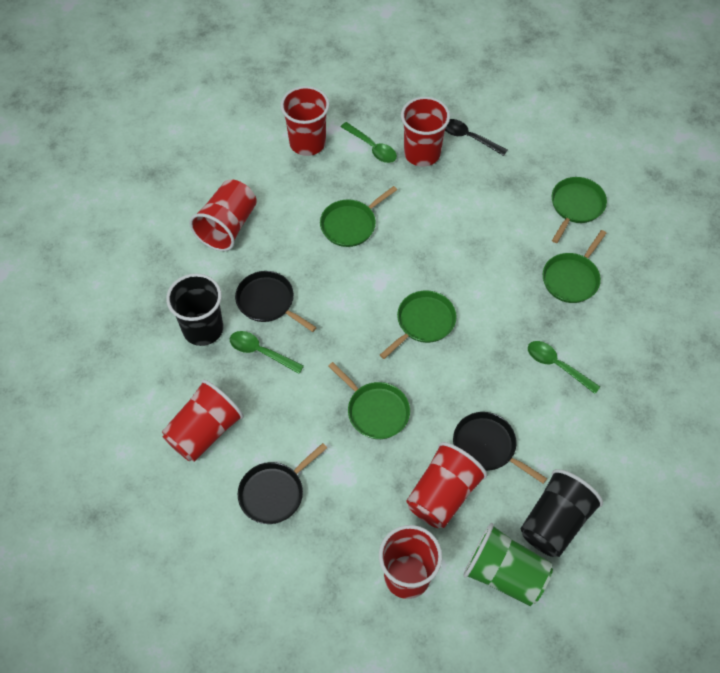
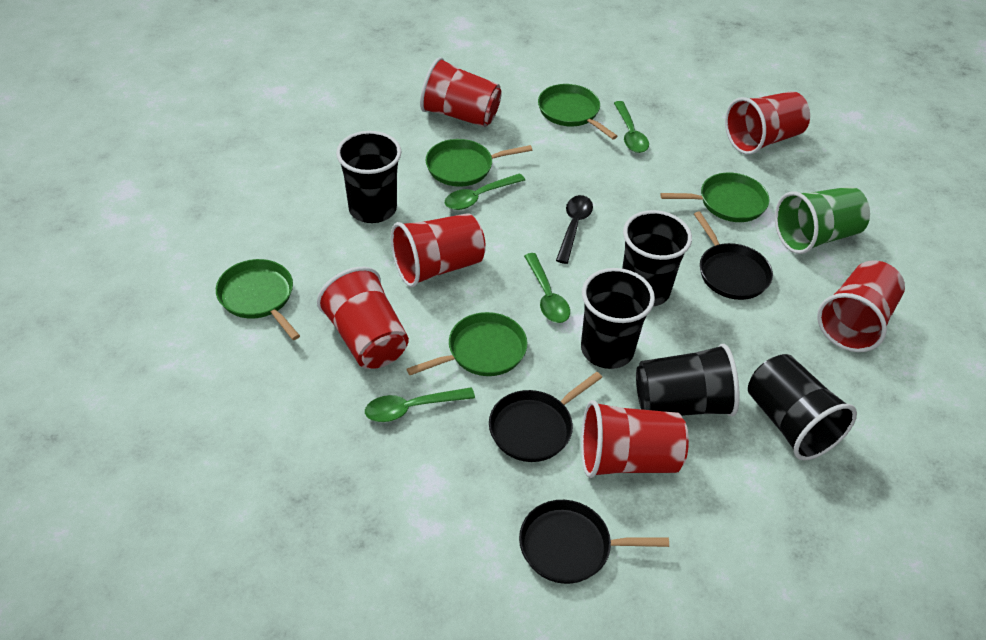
black cup: 2 -> 5
green spoon: 3 -> 4

